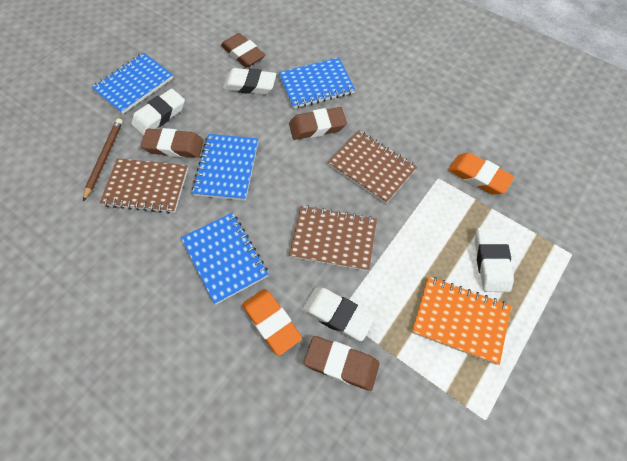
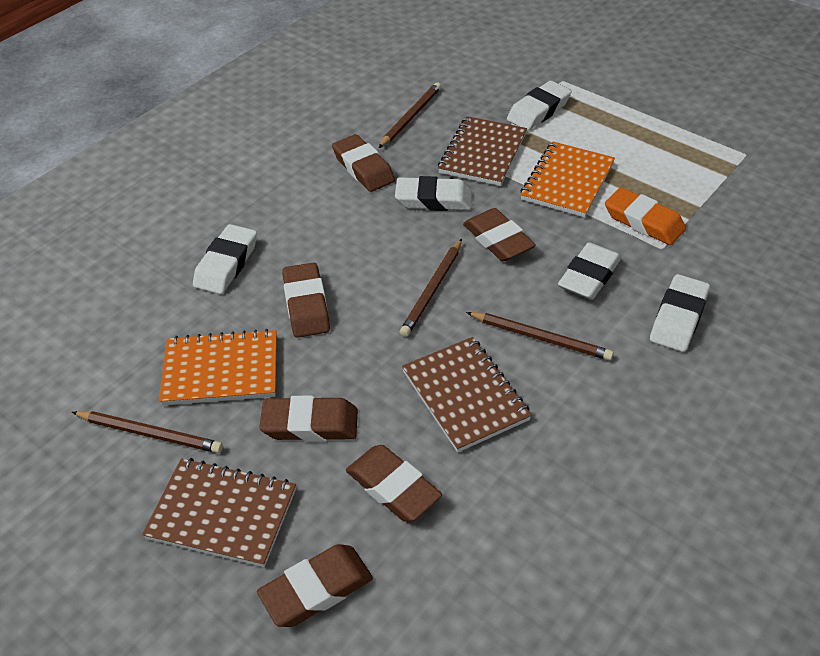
blue notebook: 4 -> 0
brown eraser: 4 -> 6
brown pencil: 1 -> 4
orange eraser: 2 -> 1
orange notebook: 1 -> 2
white eraser: 4 -> 5

